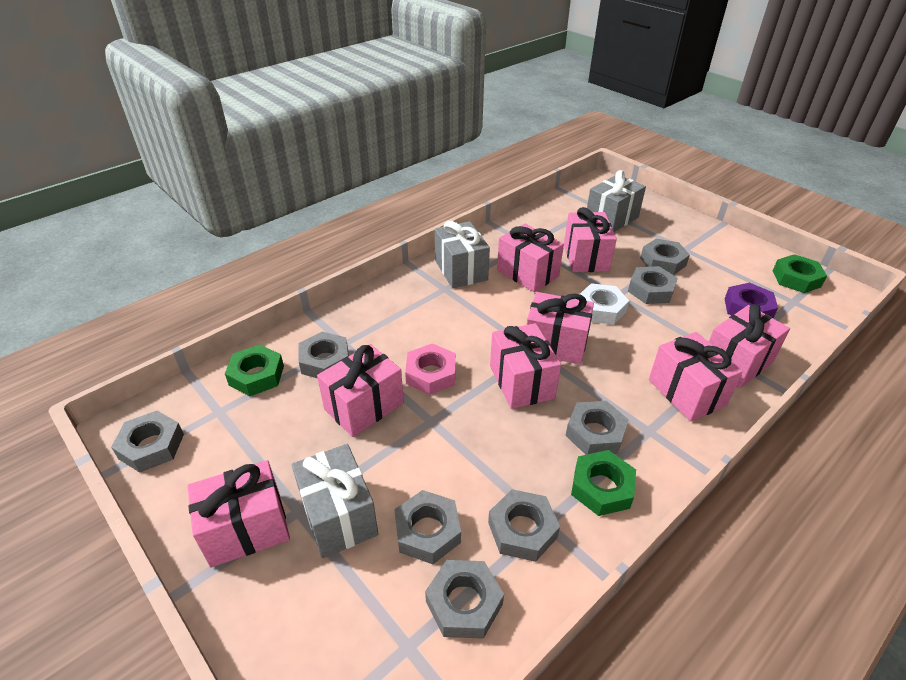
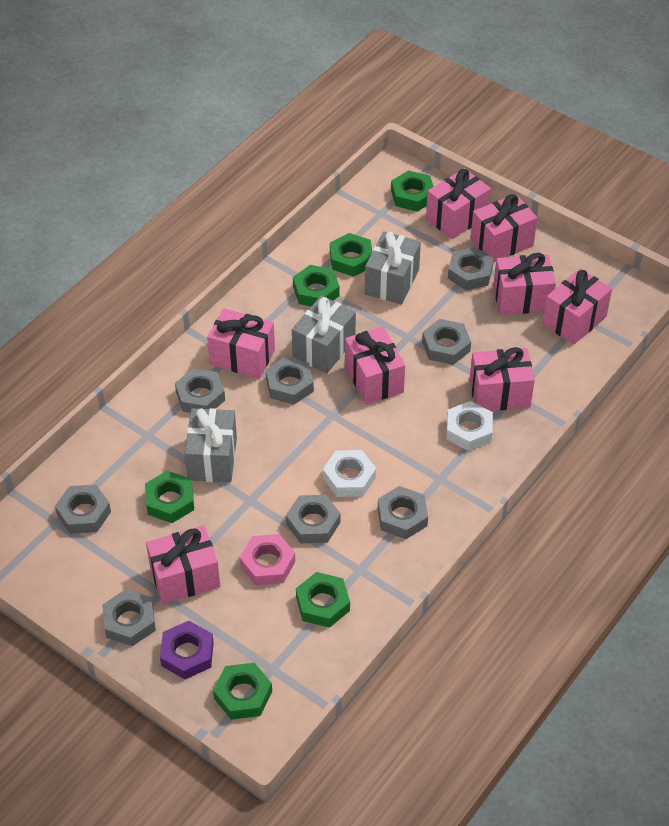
green nut: 3 -> 6
white nut: 1 -> 2

